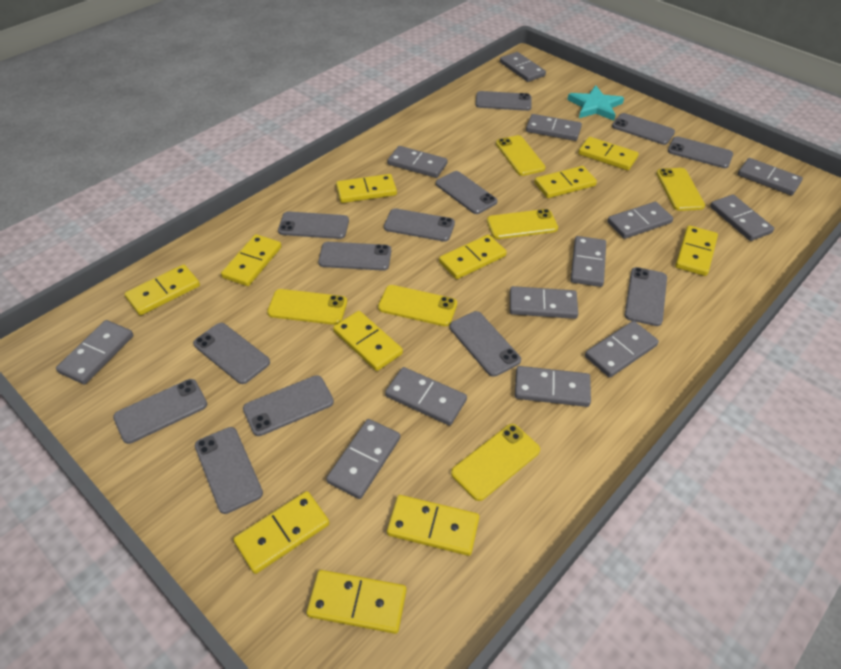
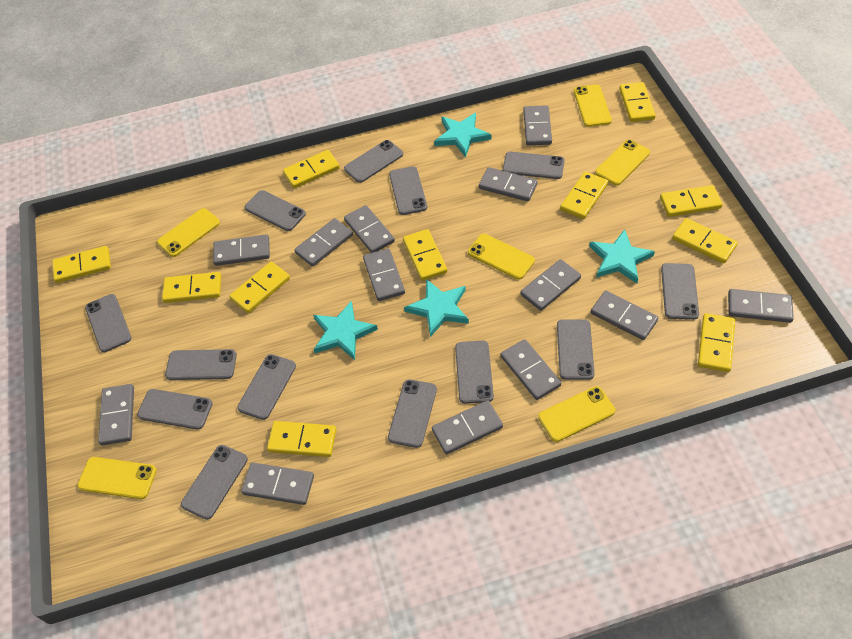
turquoise star: 1 -> 4

